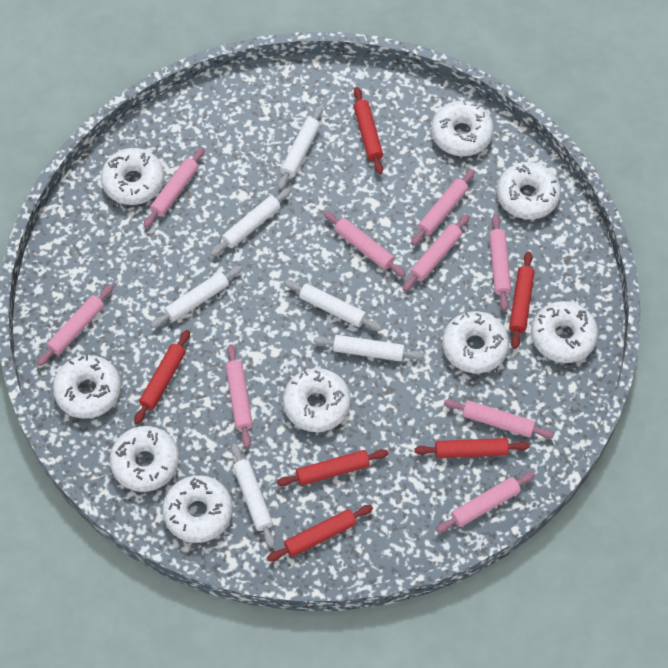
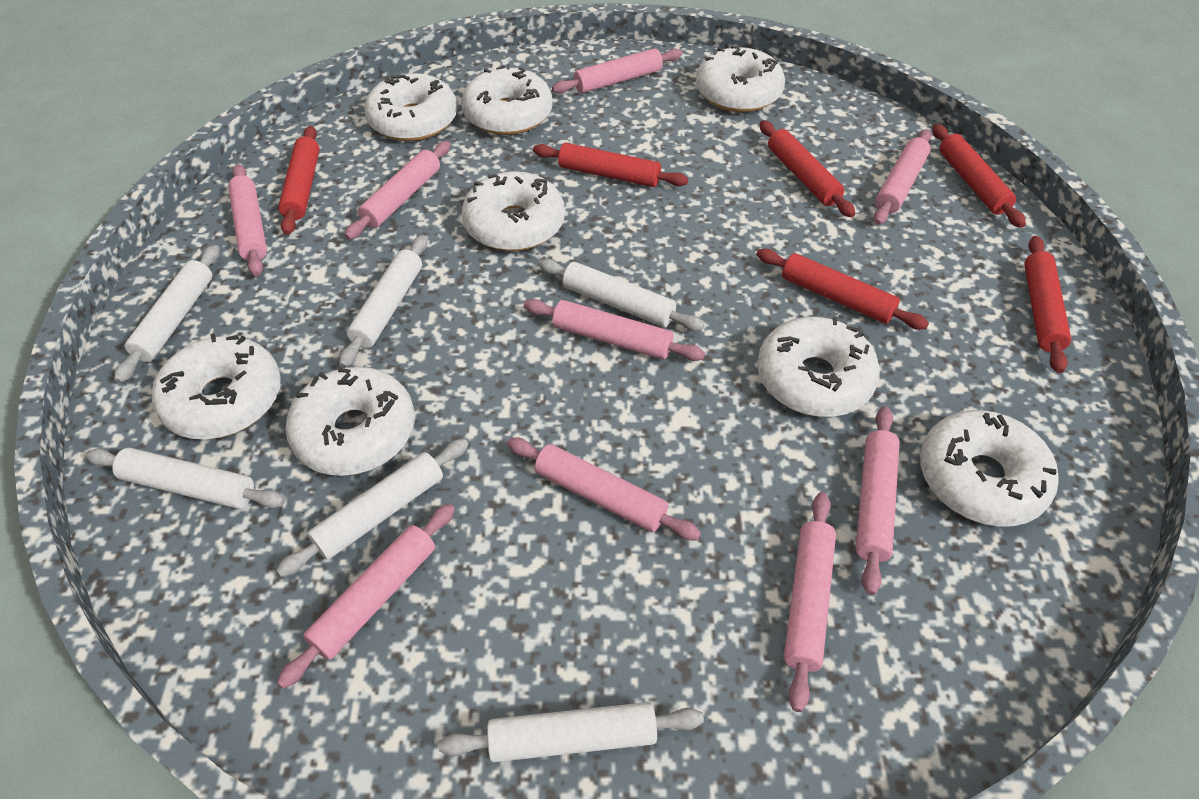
white donut: 9 -> 8

